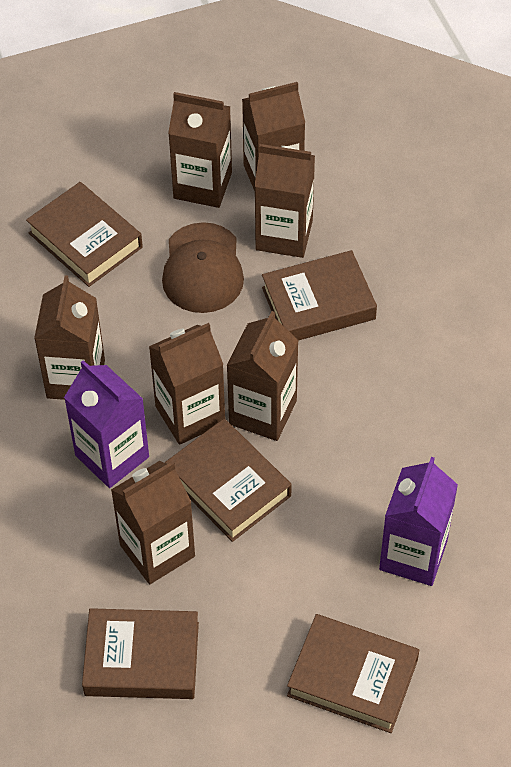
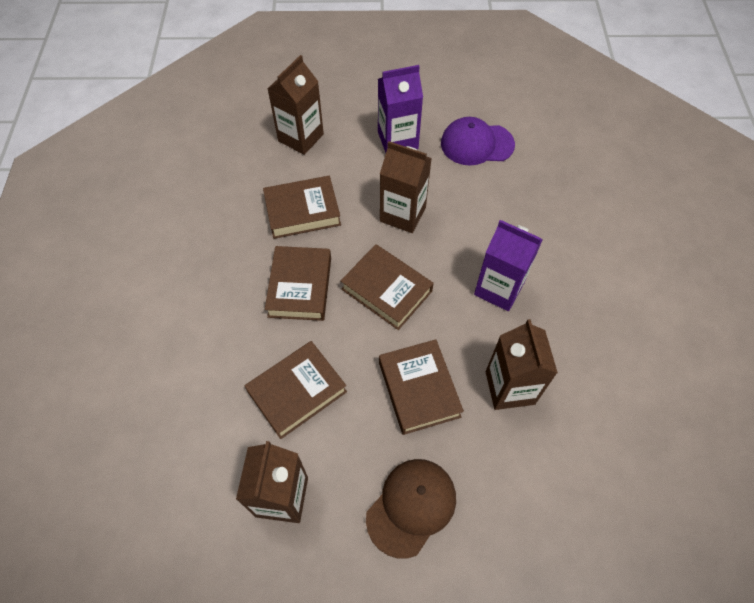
brown carton: 7 -> 4
purple cap: 0 -> 1

